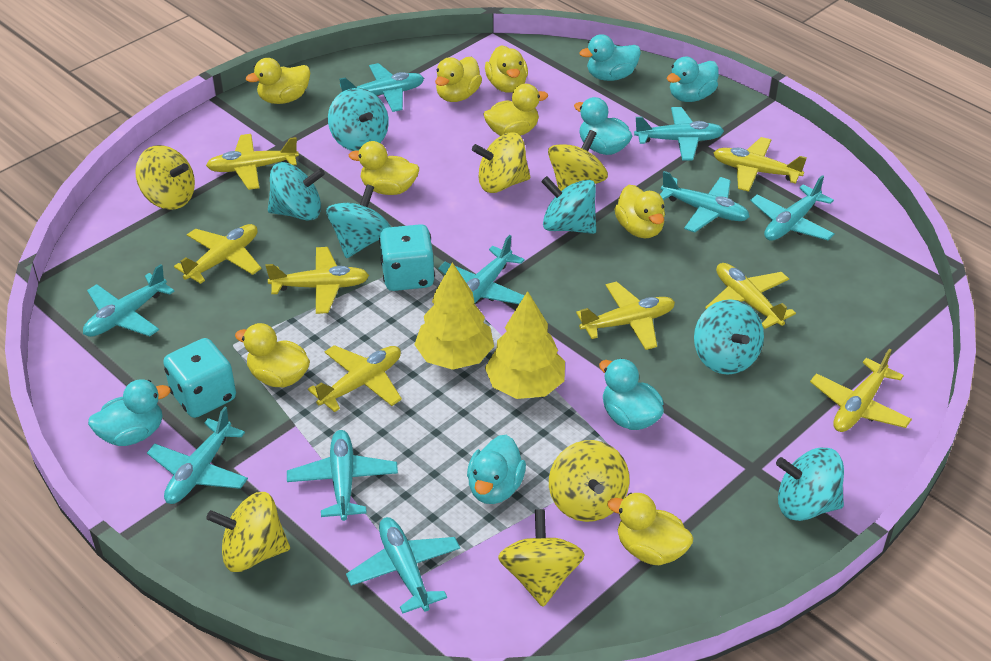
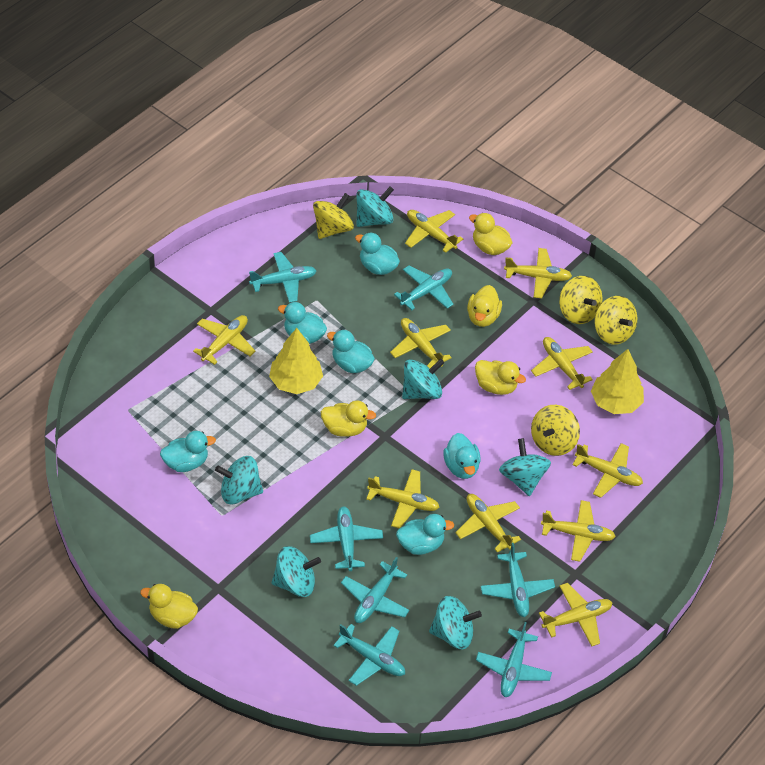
turquoise dice: 2 -> 0
turquoise plane: 9 -> 7
yellow duck: 8 -> 5
yellow plane: 8 -> 10
yellow spinning top: 6 -> 4

